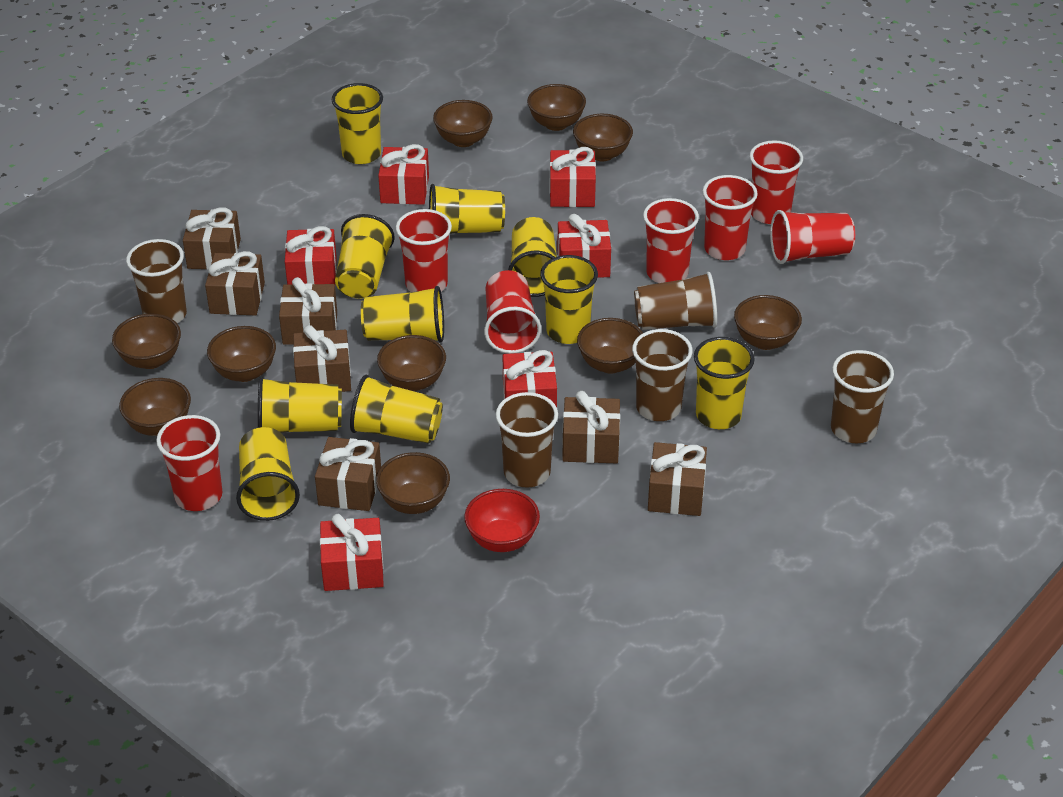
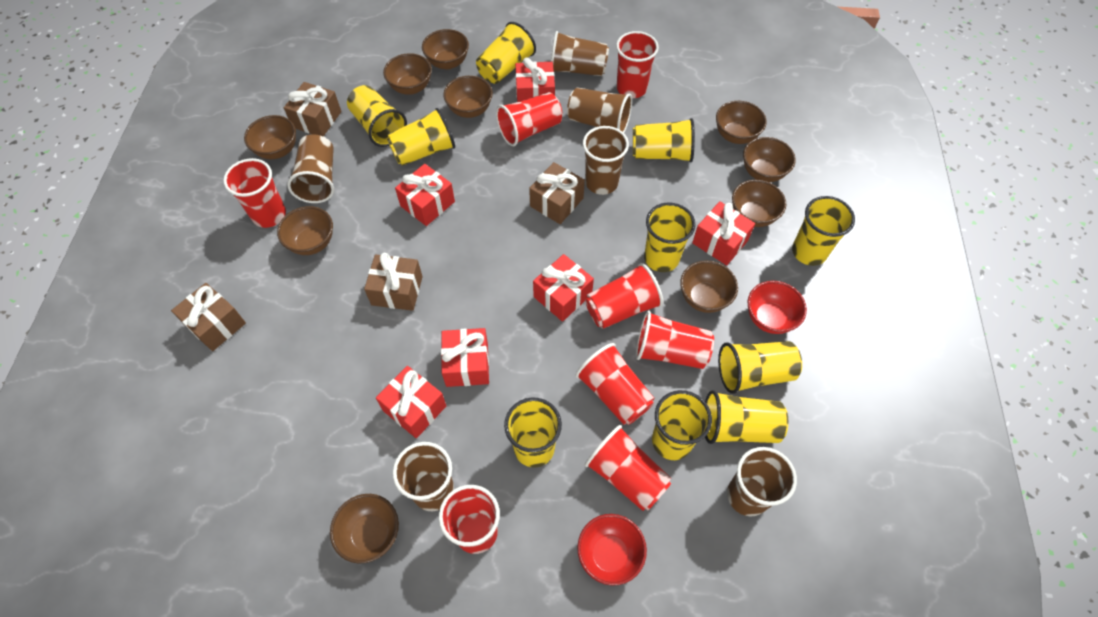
brown cup: 5 -> 6
brown gift: 7 -> 4
red bowl: 1 -> 2
red cup: 7 -> 8

